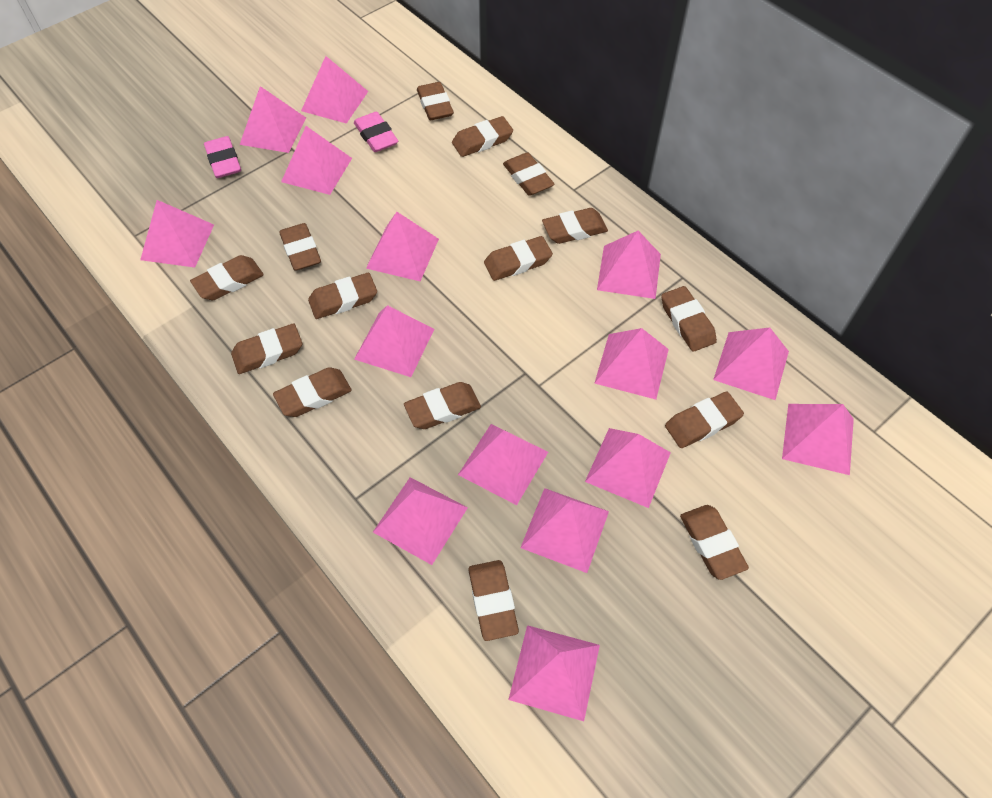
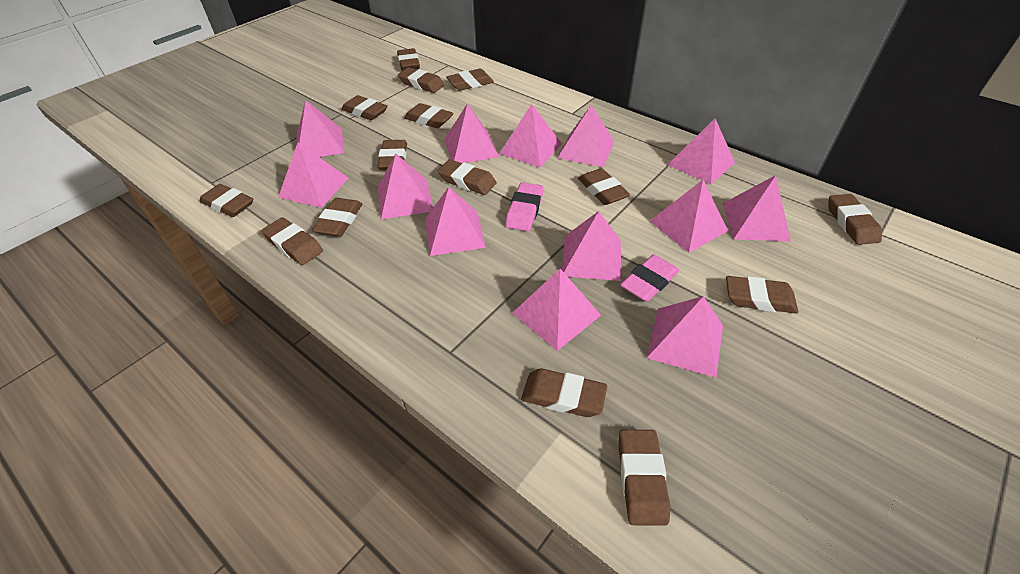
pink pyramid: 15 -> 13

